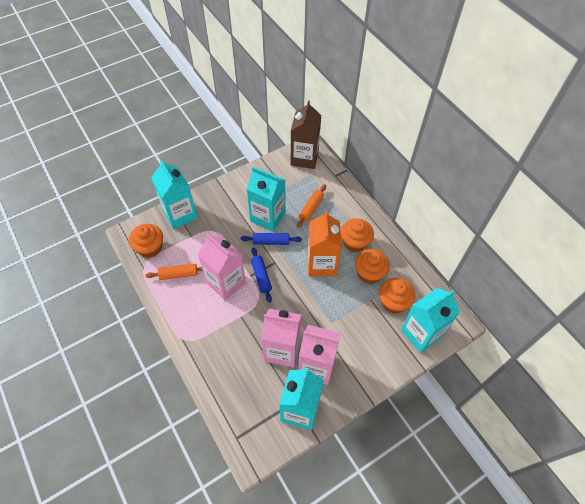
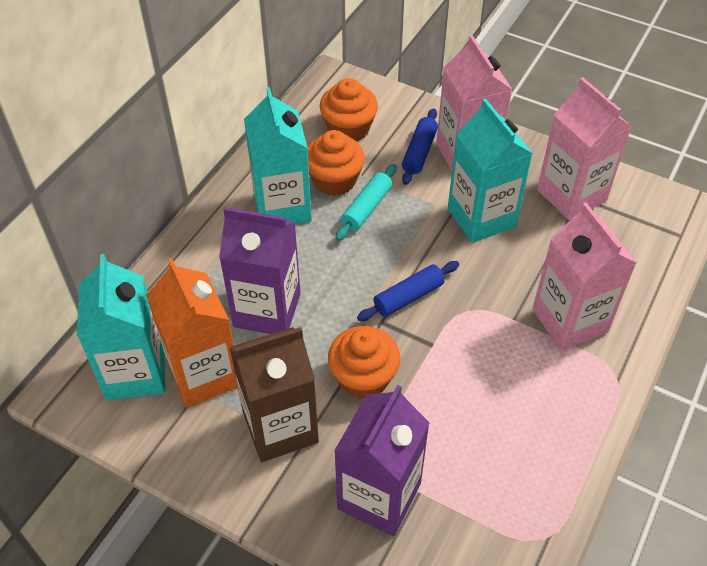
orange cupcake: 4 -> 3
orange rolling pin: 2 -> 0
purple carton: 0 -> 2
turquoise carton: 4 -> 3
turquoise rolling pin: 0 -> 1

